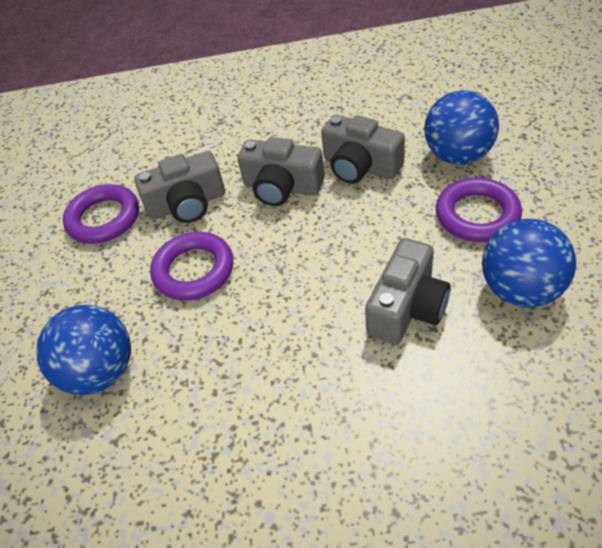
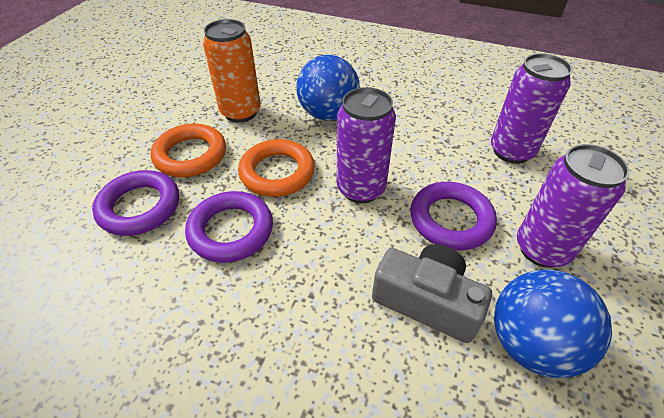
blue ball: 3 -> 2
grey camera: 4 -> 1
orange can: 0 -> 1
orange ring: 0 -> 2
purple can: 0 -> 3

